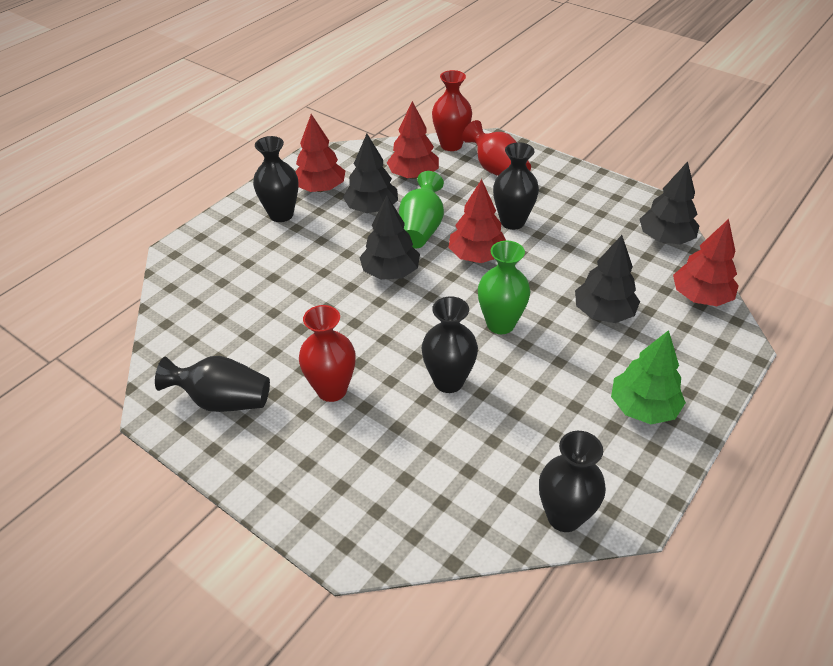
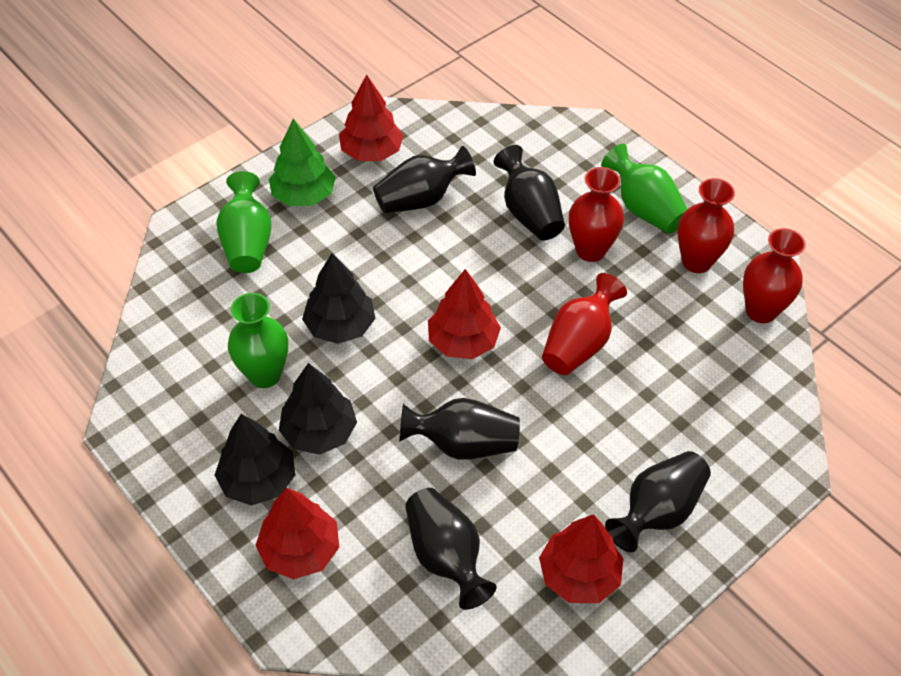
black tree: 4 -> 3
green vase: 2 -> 3
red vase: 3 -> 4

